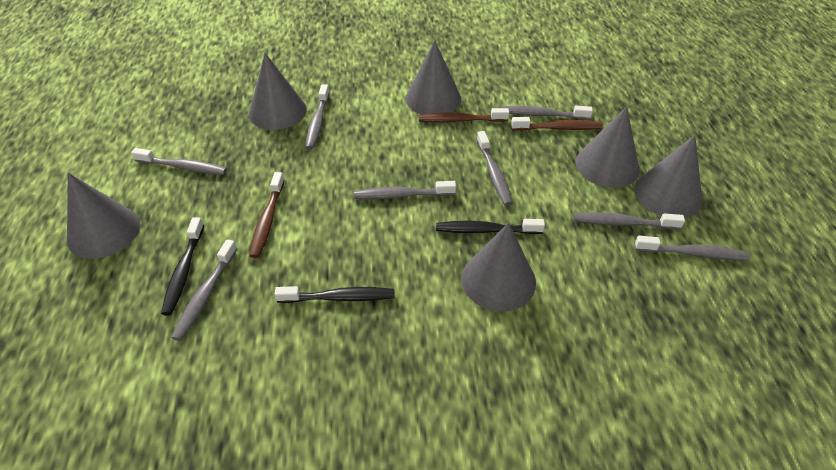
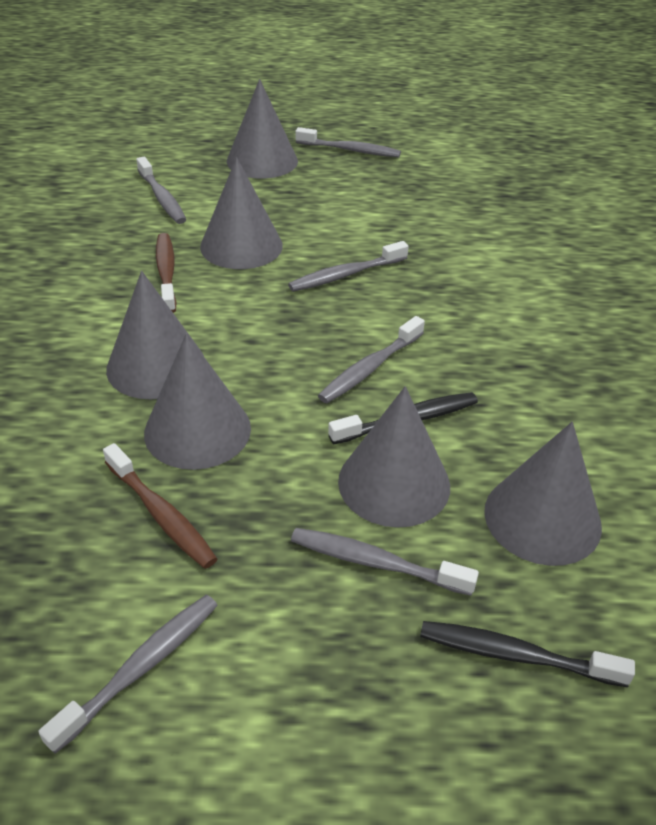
black toothbrush: 3 -> 2
brown toothbrush: 3 -> 2
grey toothbrush: 8 -> 6

